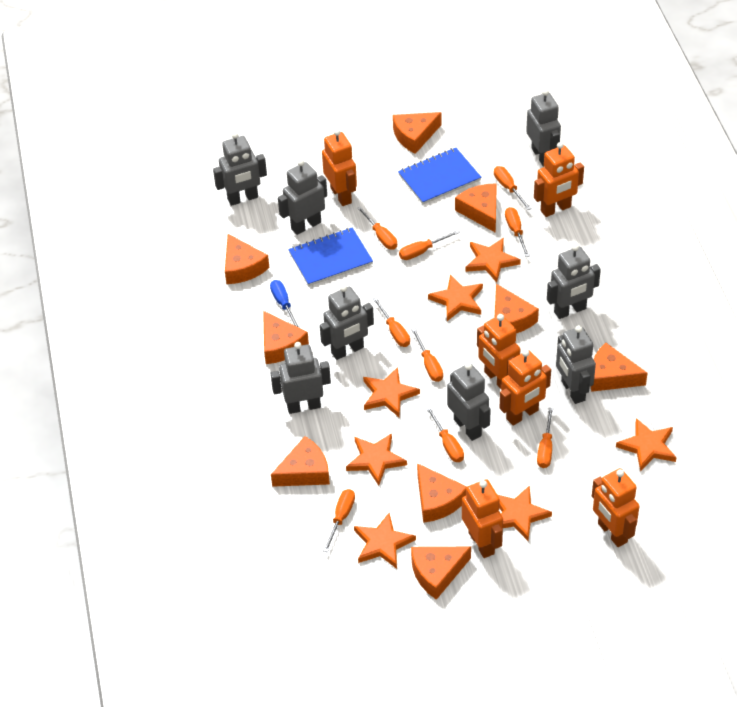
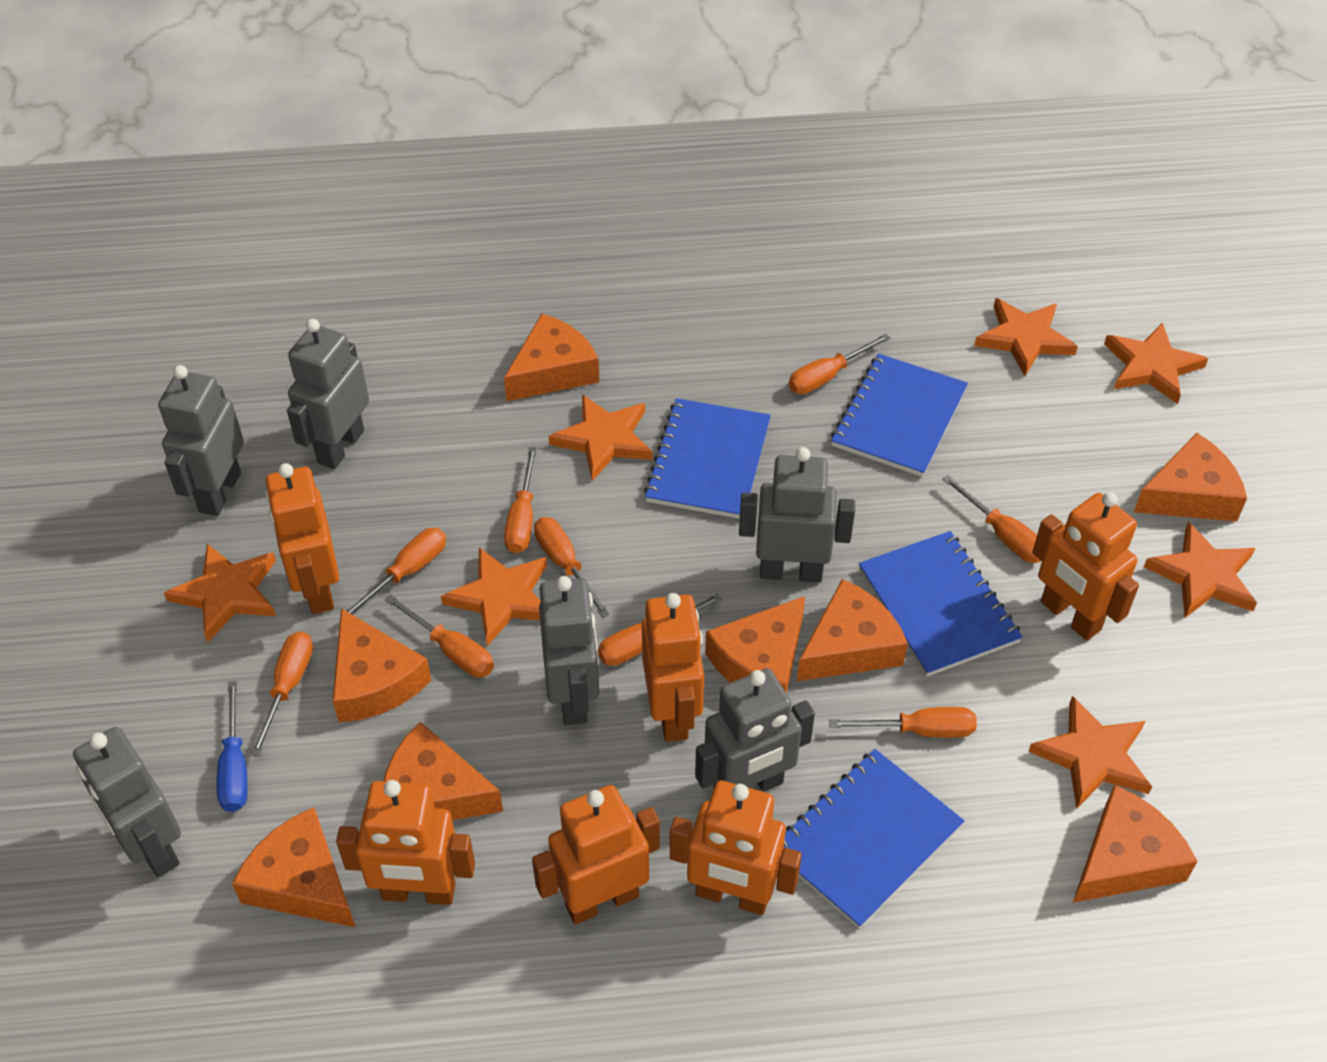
blue notebook: 2 -> 4
grey robot: 8 -> 6
orange cheese: 9 -> 8

